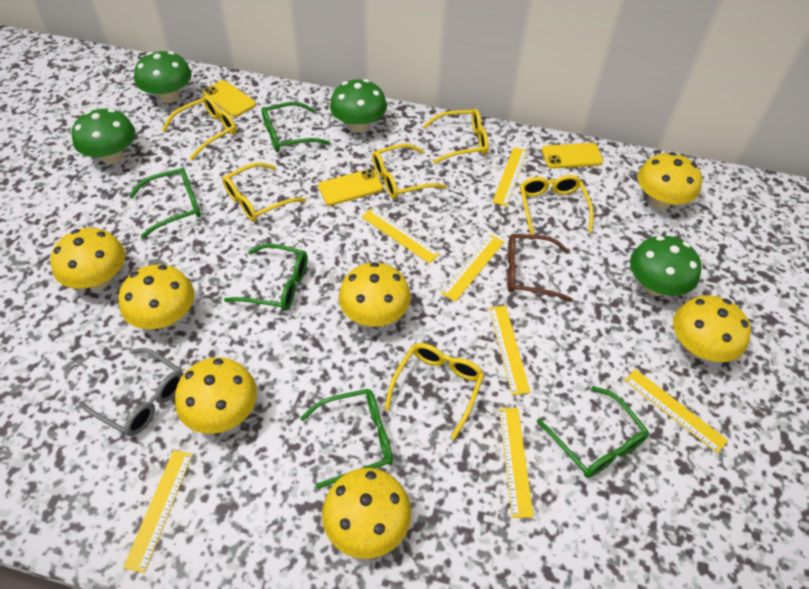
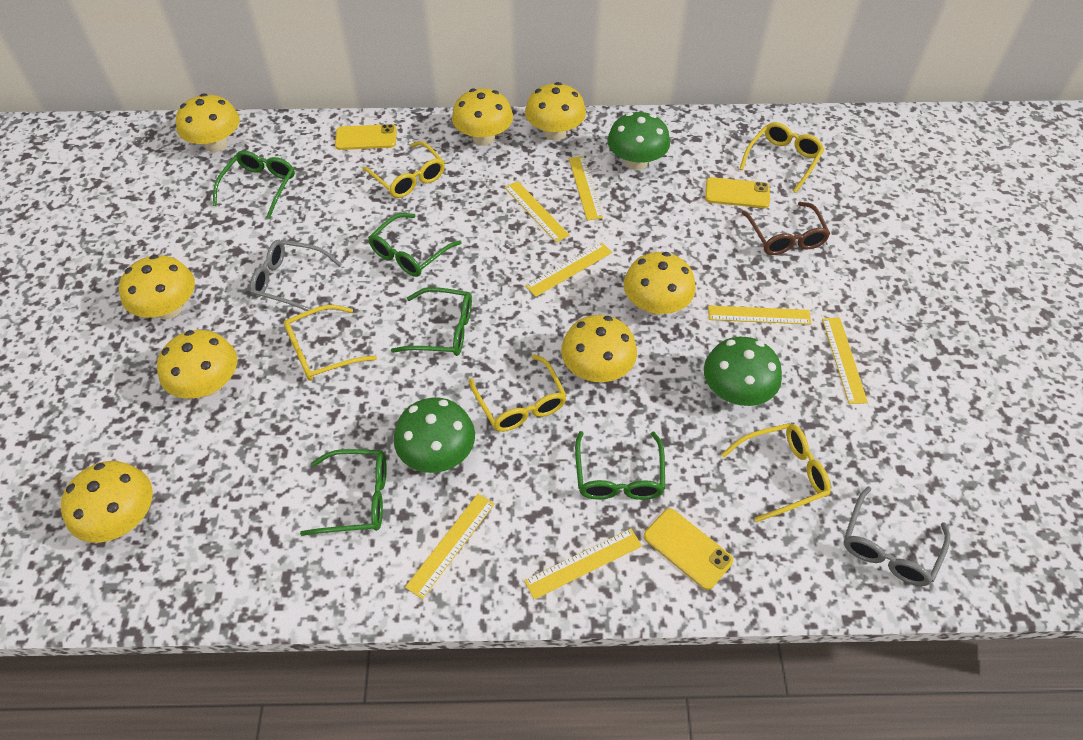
green mushroom: 4 -> 3
grey glasses: 1 -> 2
yellow glasses: 6 -> 5
yellow mushroom: 7 -> 8

